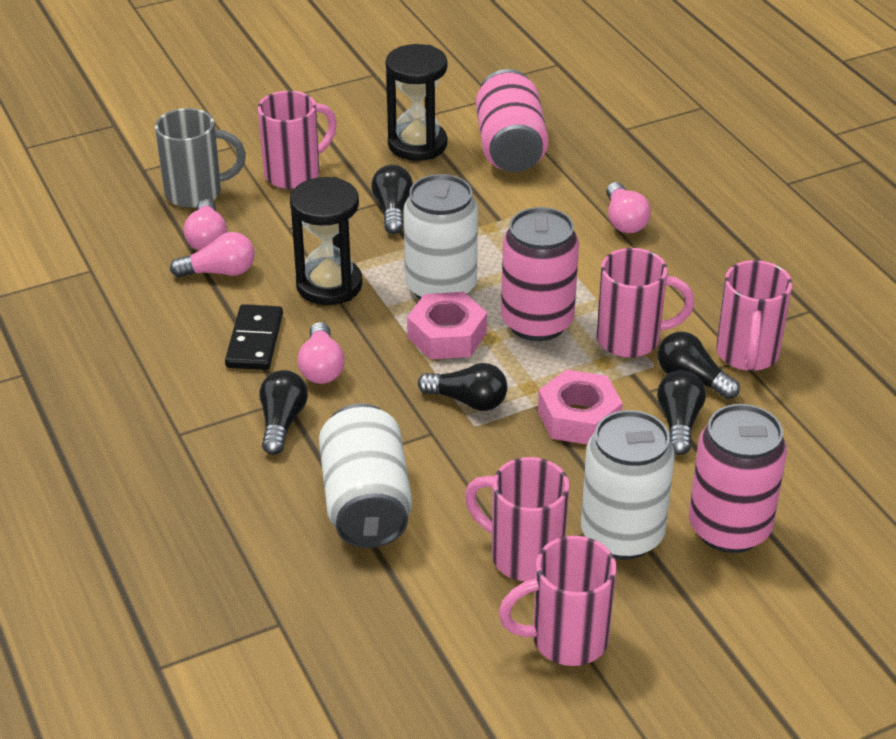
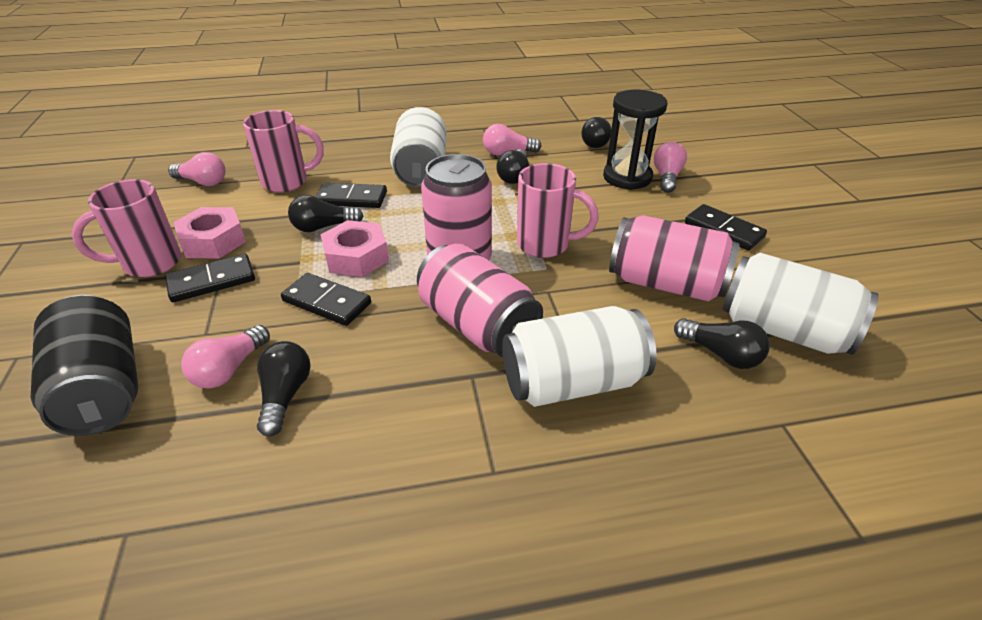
black can: 0 -> 1
black domino: 1 -> 4
black hourglass: 2 -> 1
grey mug: 1 -> 0
pink mug: 5 -> 3

